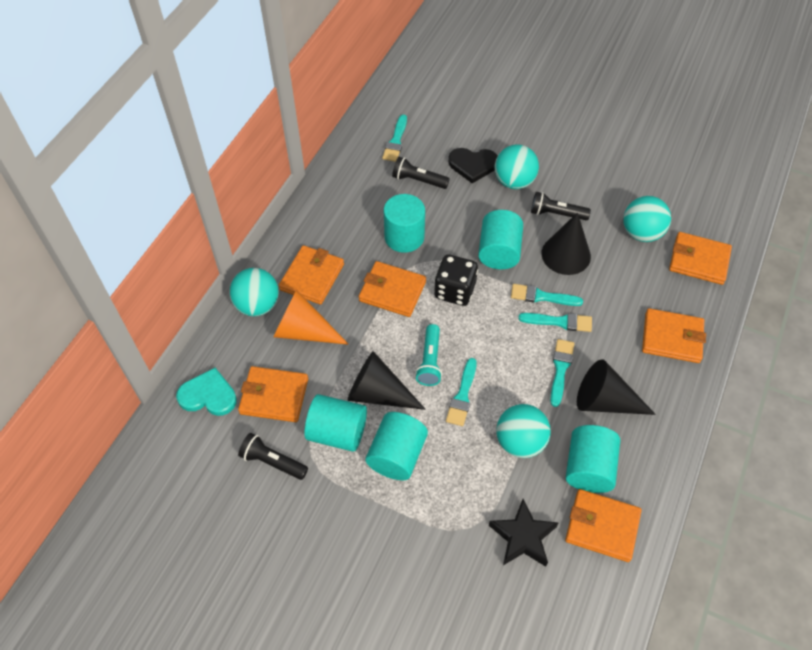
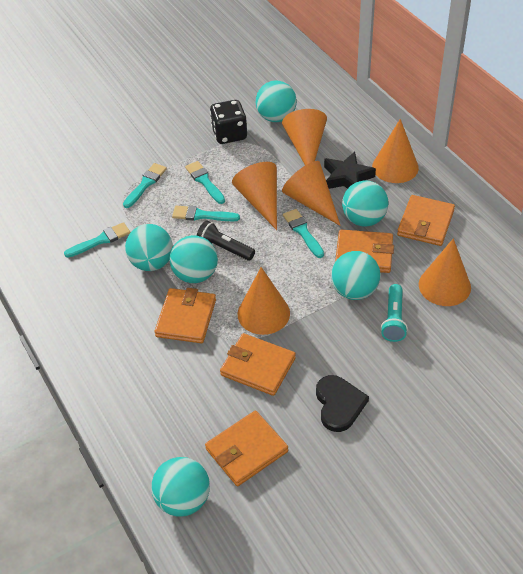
black cone: 3 -> 0
black flashlight: 3 -> 1
orange cone: 1 -> 6
orange wallet: 6 -> 5
turquoise ball: 4 -> 6
turquoise cylinder: 5 -> 0
turquoise heart: 1 -> 0

